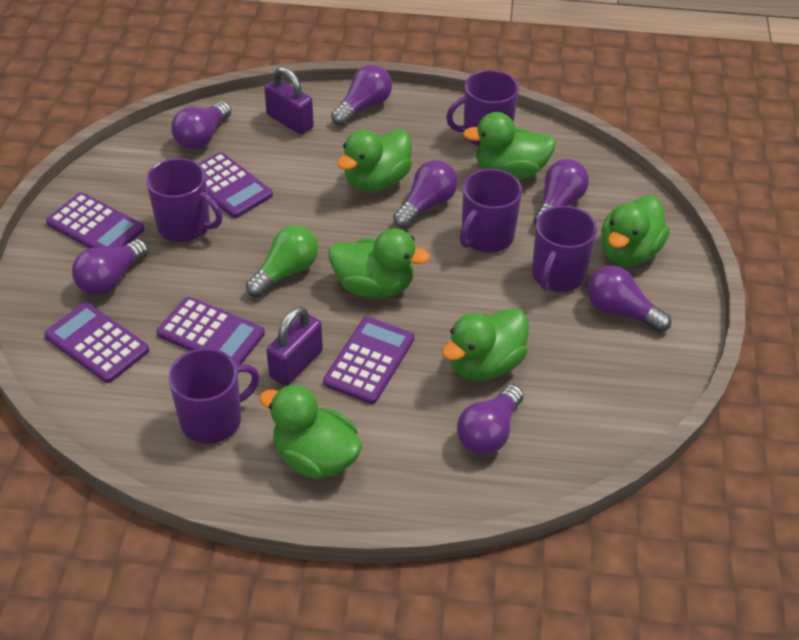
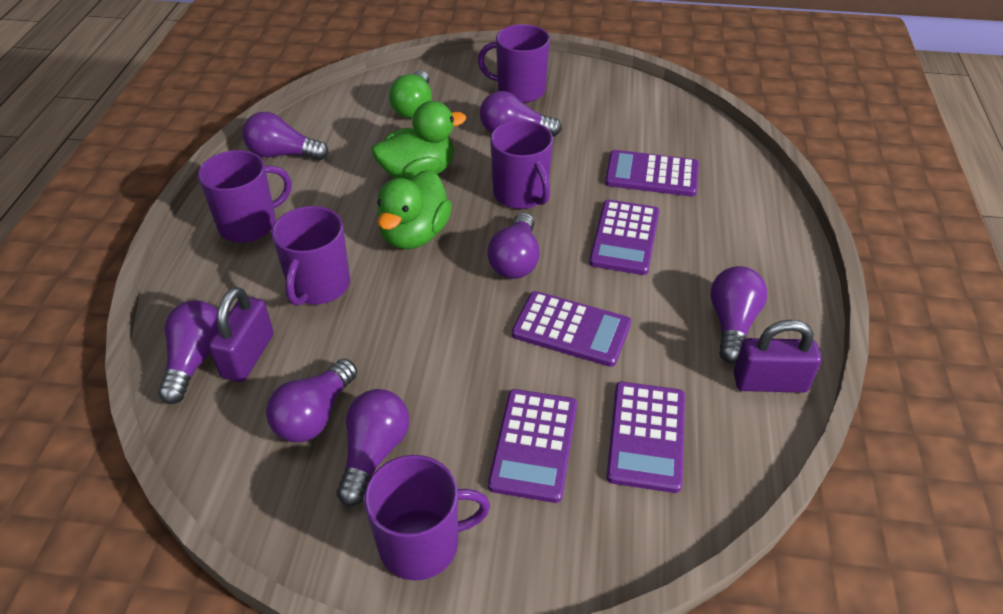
green duck: 6 -> 2

